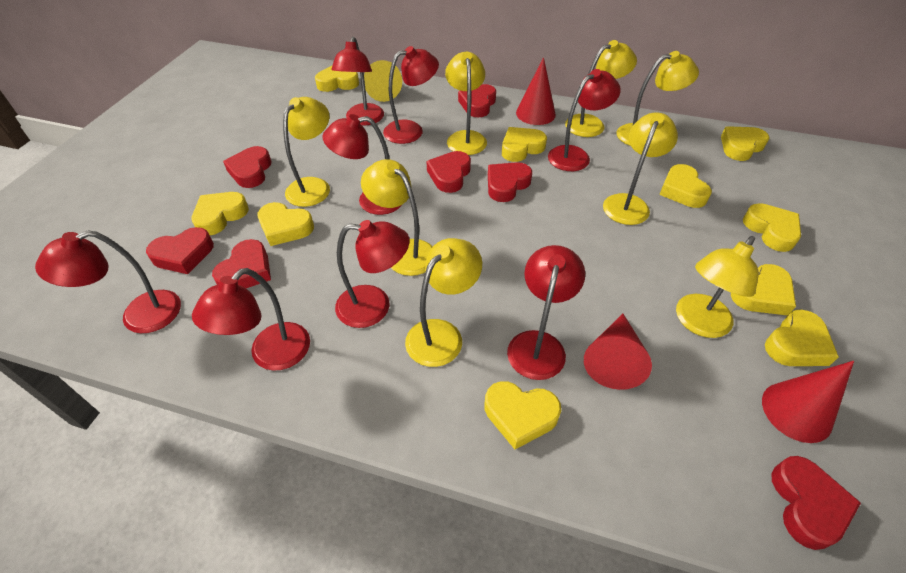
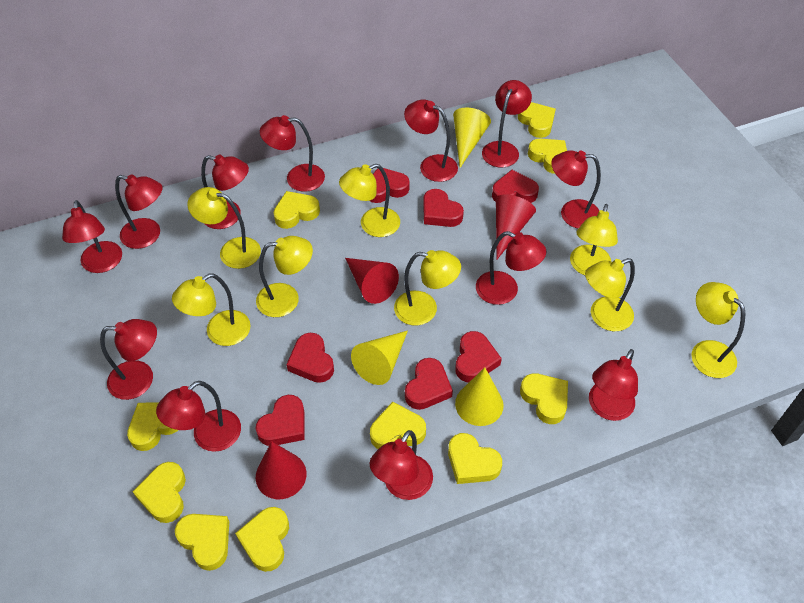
red lamp: 8 -> 12
yellow cone: 1 -> 3

